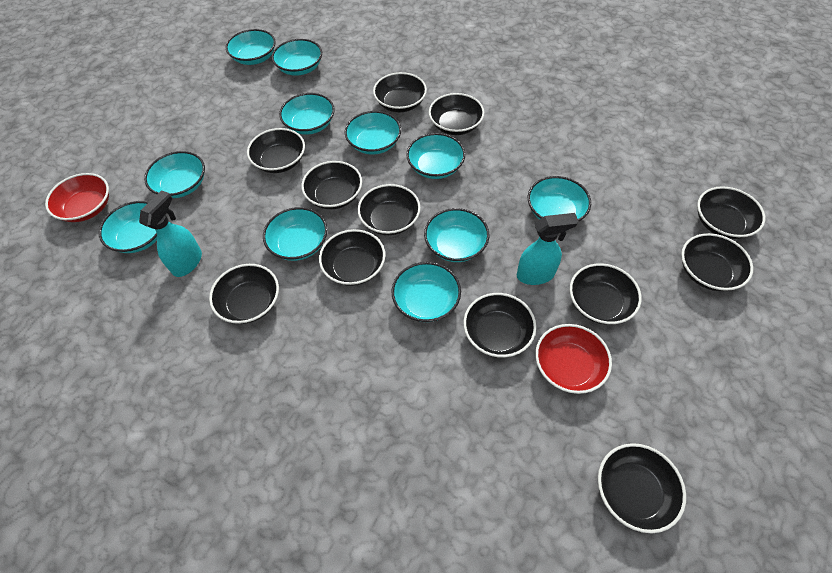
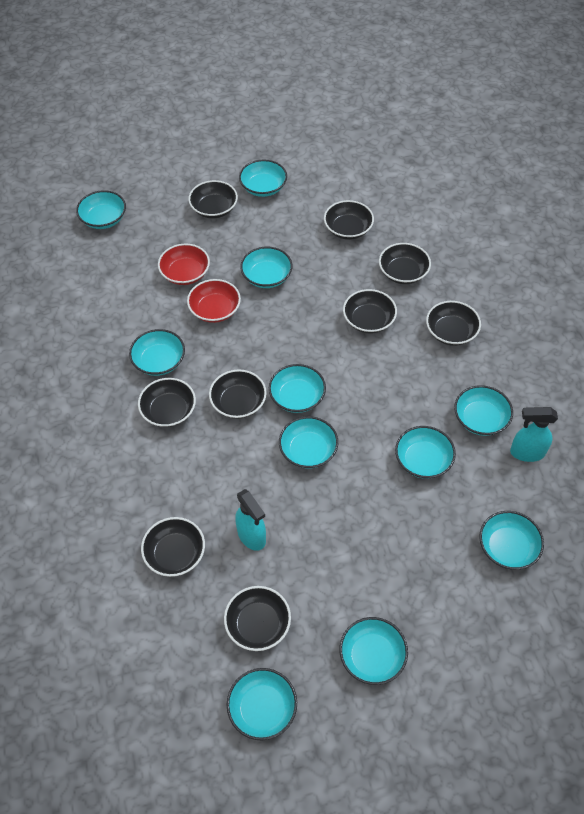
black bowl: 12 -> 9

